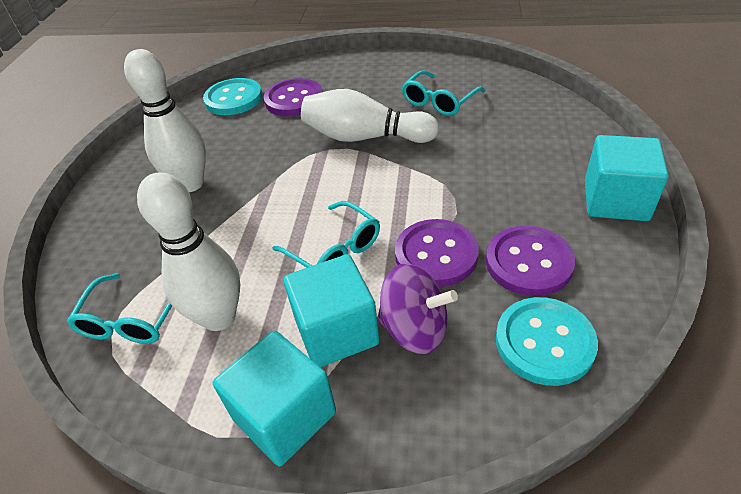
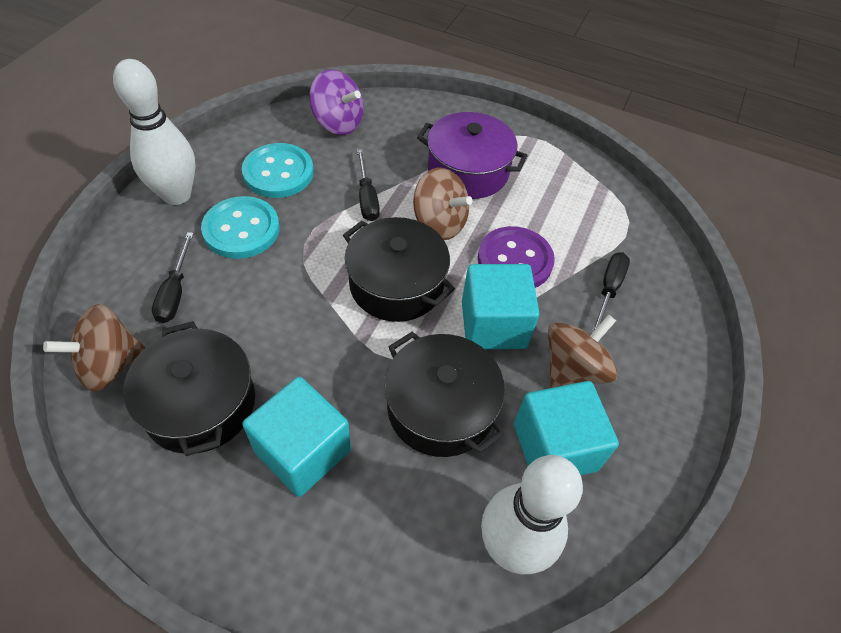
black pot: 0 -> 3
black screwdriver: 0 -> 3
brown spinning top: 0 -> 3
purple button: 3 -> 1
purple pot: 0 -> 1
turquoise glasses: 3 -> 0
white bowling pin: 3 -> 2

